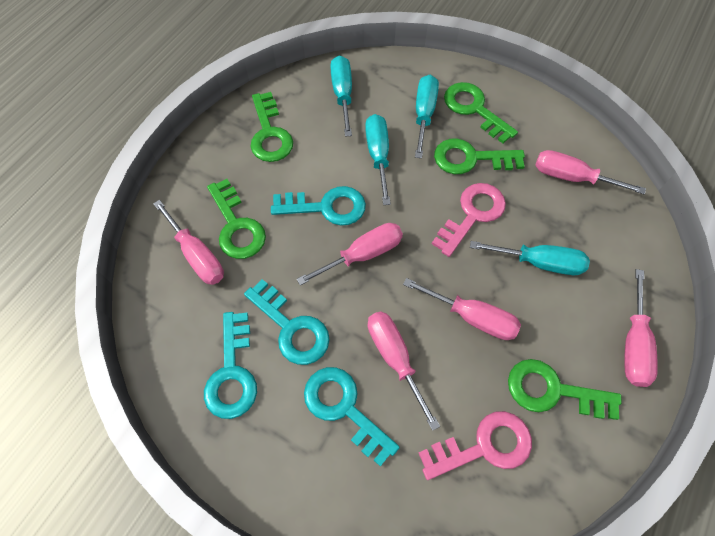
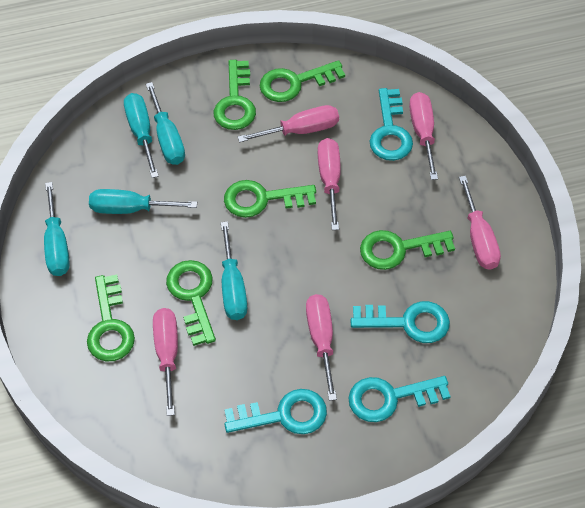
green key: 5 -> 6
pink key: 2 -> 0
turquoise screwdriver: 4 -> 5

